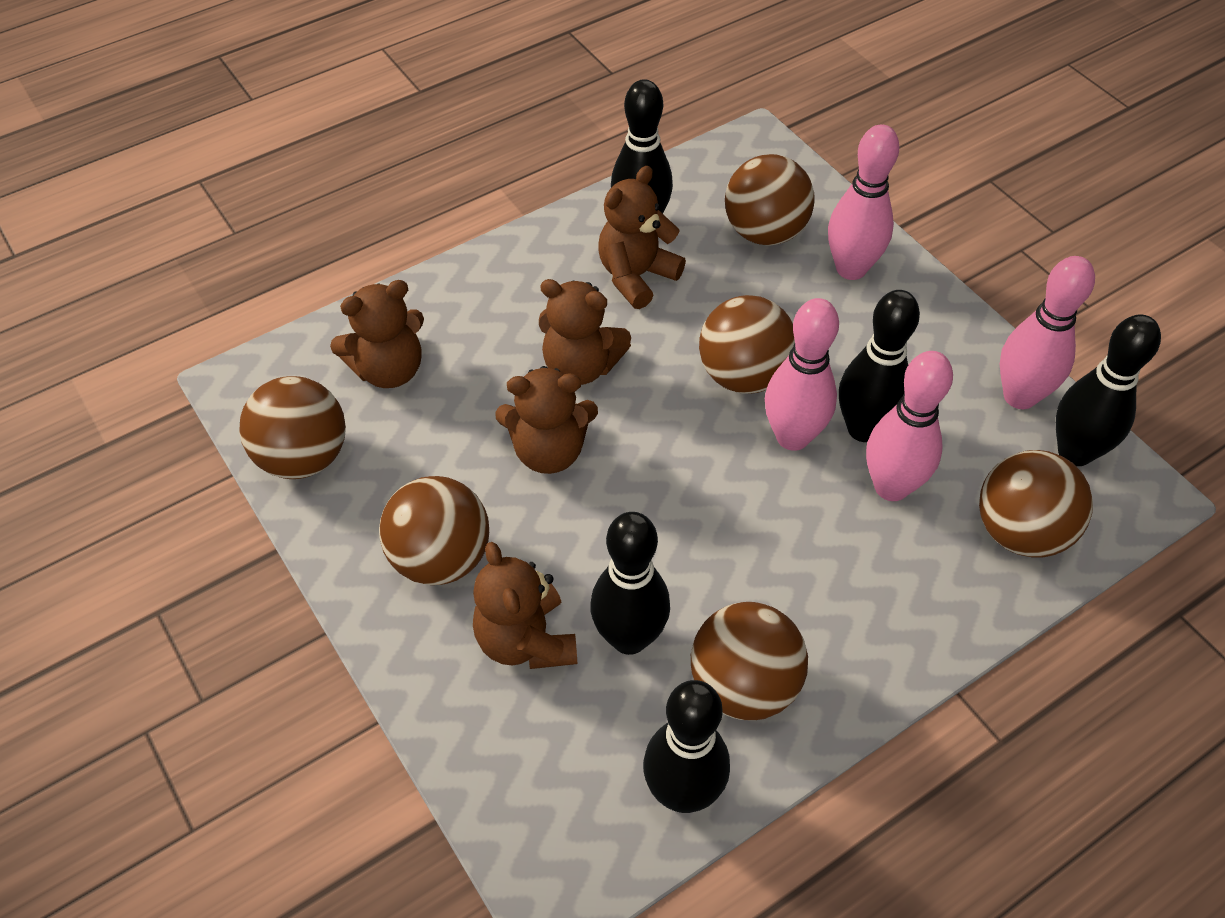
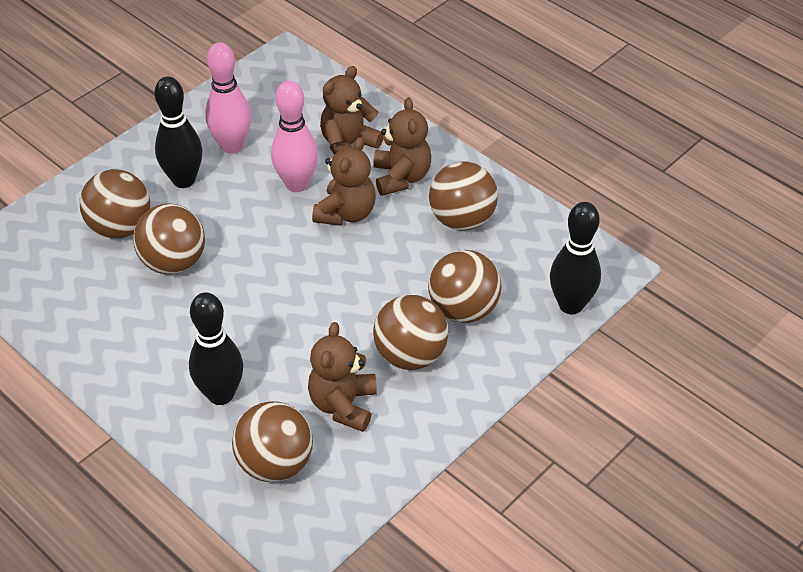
black bowling pin: 5 -> 3
brown teddy bear: 5 -> 4
pink bowling pin: 4 -> 2

